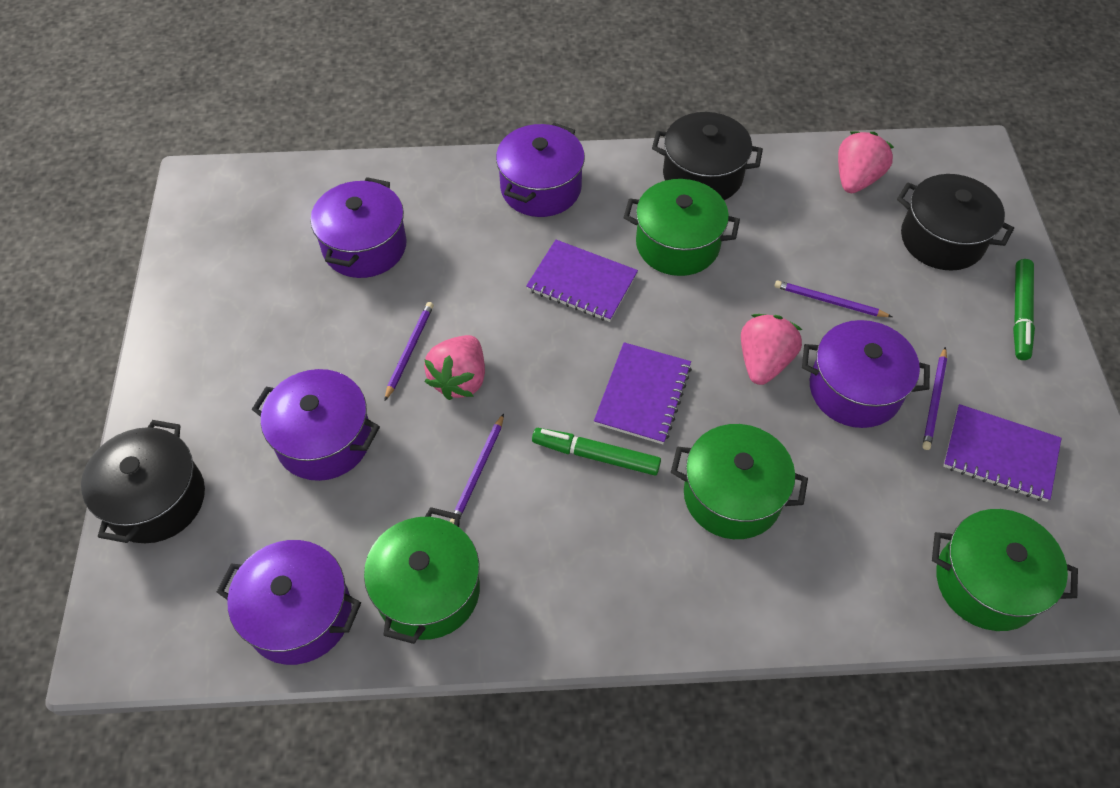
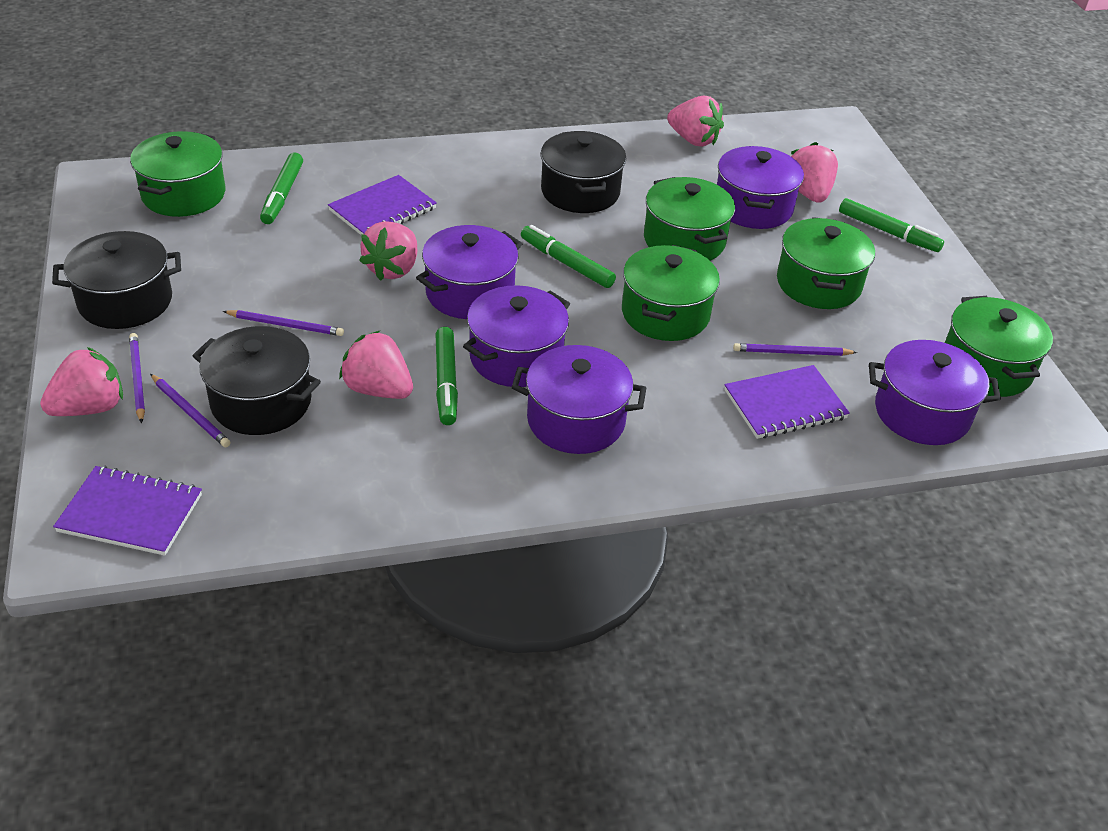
green marker: 2 -> 4
green pot: 4 -> 5
pink strawberry: 3 -> 5

